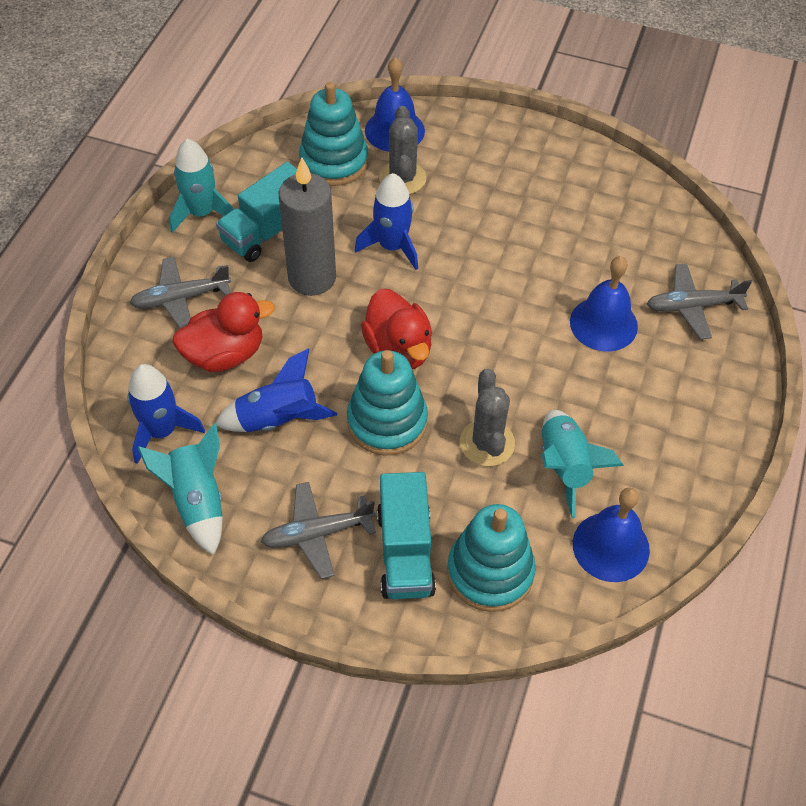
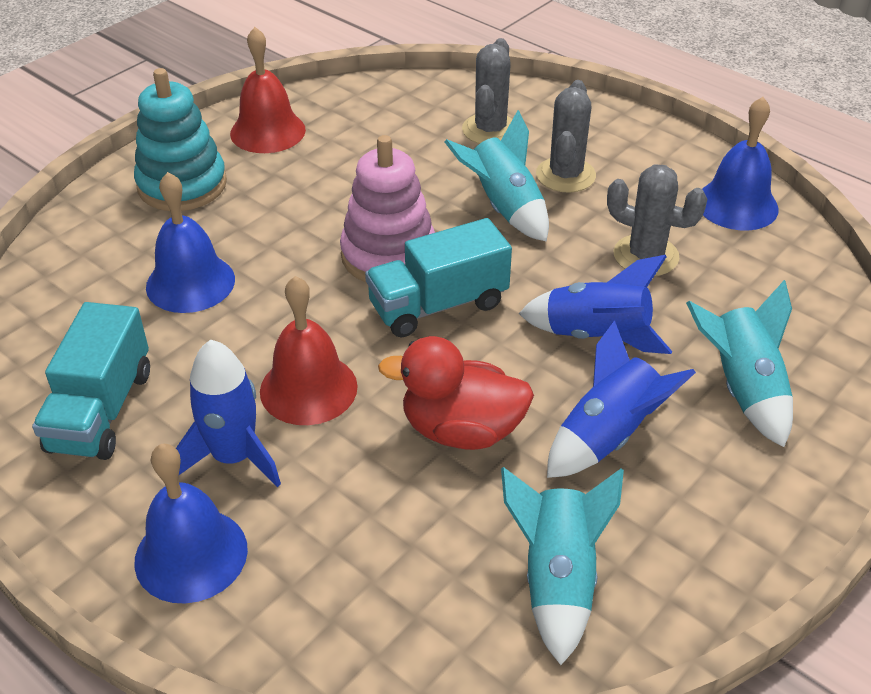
grey cactus: 2 -> 3
grey candle: 1 -> 0
grey plane: 3 -> 0
pink stacking toy: 0 -> 1
red bell: 0 -> 2
red duck: 2 -> 1
turquoise stacking toy: 3 -> 1

